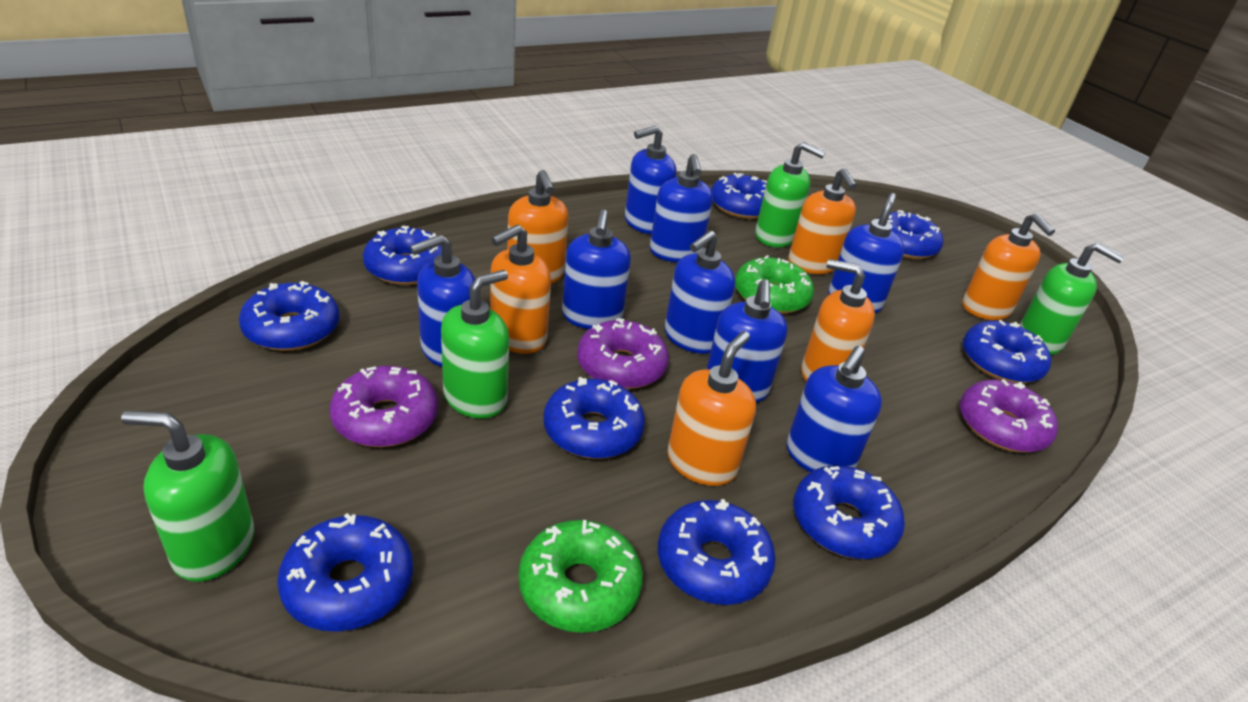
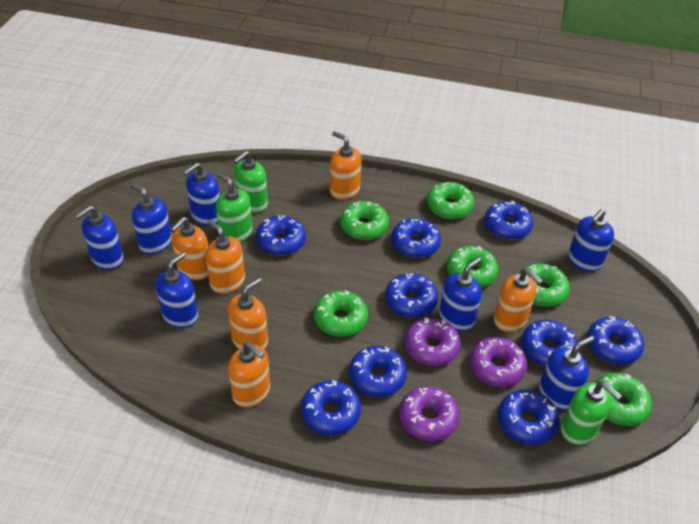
blue soap dispenser: 8 -> 7
green donut: 2 -> 6
green soap dispenser: 4 -> 3

